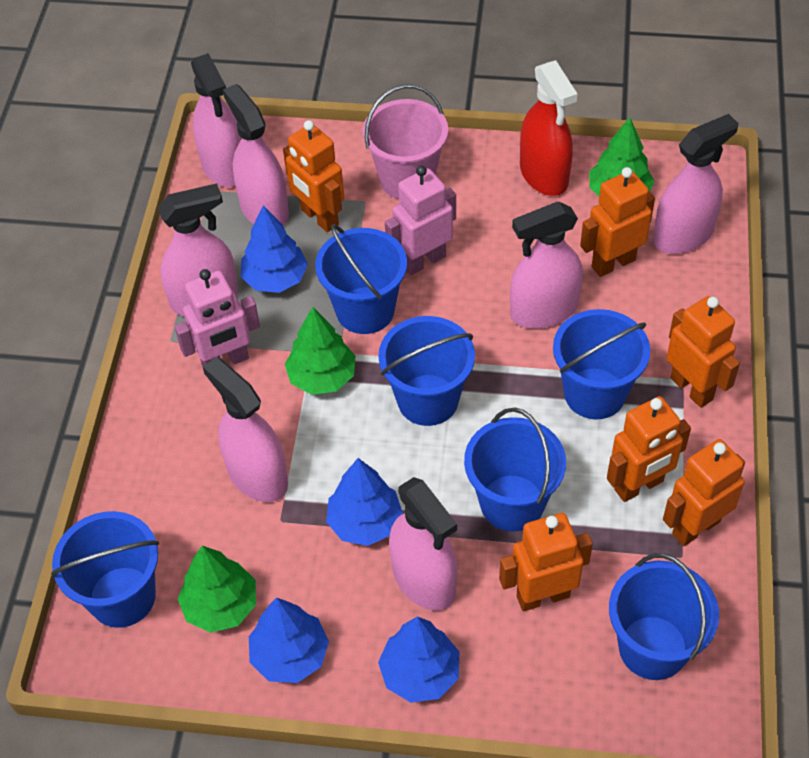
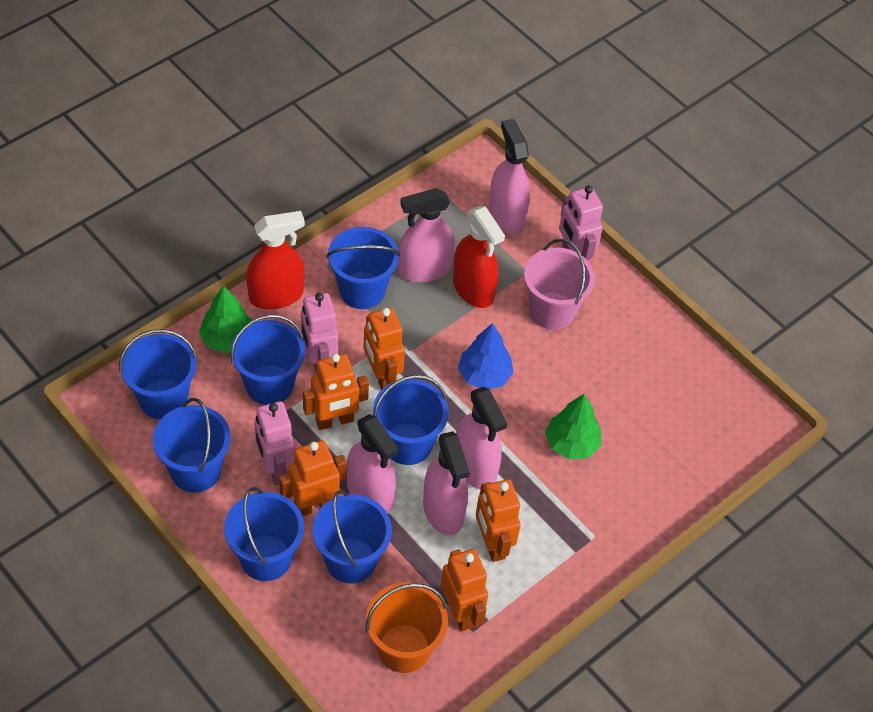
blue bucket: 6 -> 7
blue tree: 4 -> 1
green tree: 3 -> 2
orange bucket: 0 -> 1
orange robot: 6 -> 5
pink robot: 2 -> 3
pink spray bottle: 7 -> 5
red spray bottle: 1 -> 2

